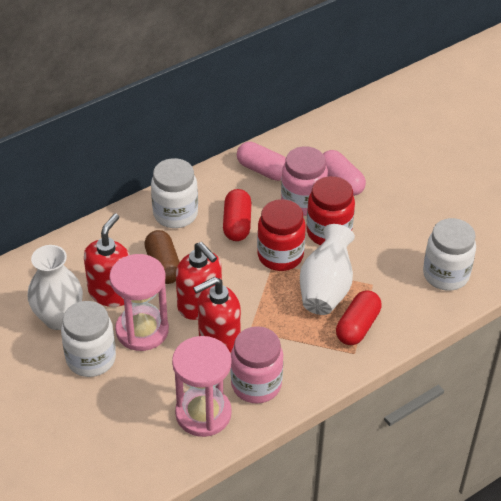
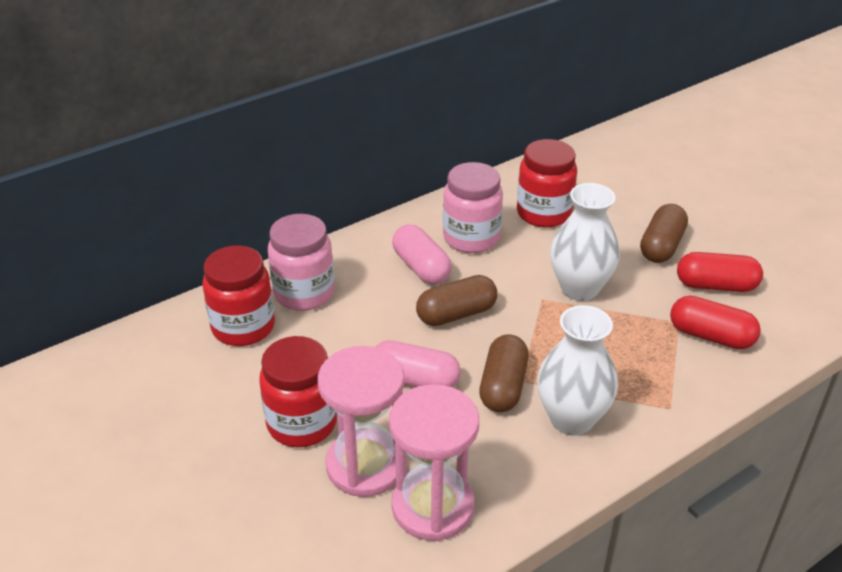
brown capsule: 1 -> 3
red jar: 2 -> 3
red soap dispenser: 3 -> 0
white jar: 3 -> 0

